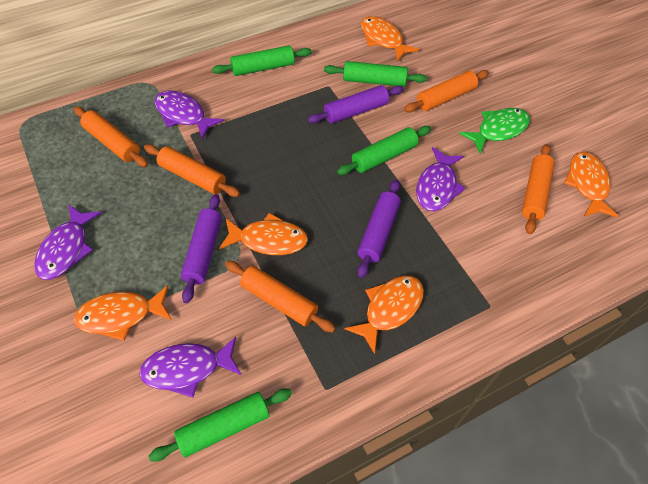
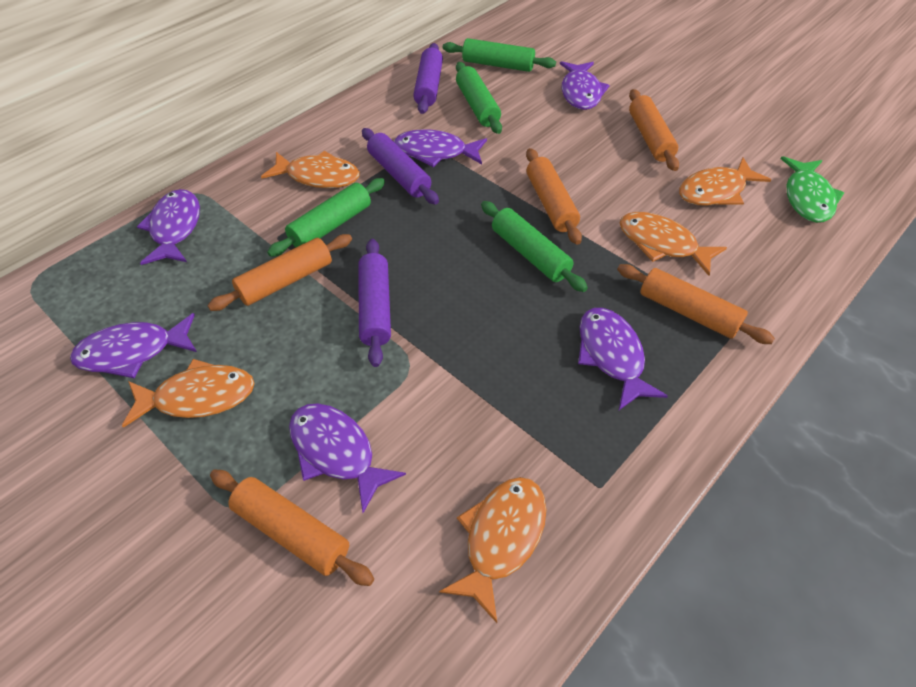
purple fish: 4 -> 6

